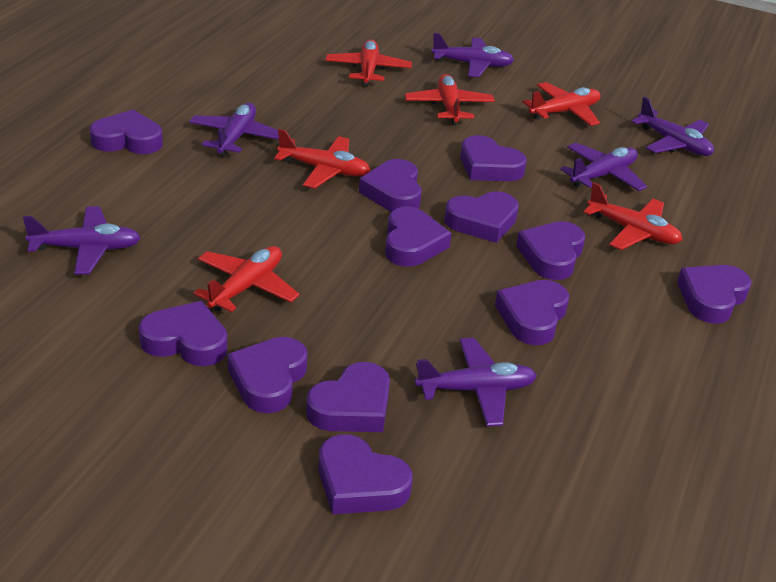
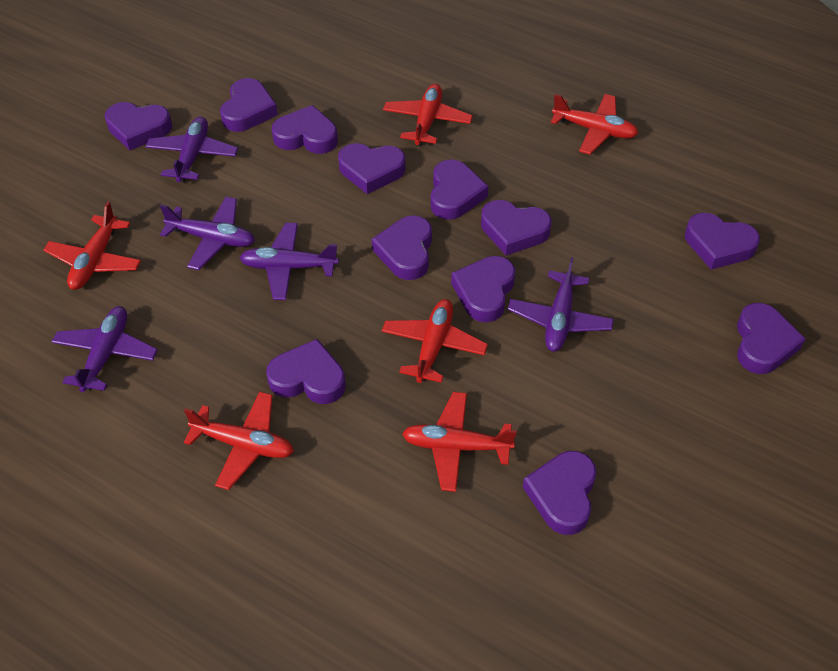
purple plane: 6 -> 5

